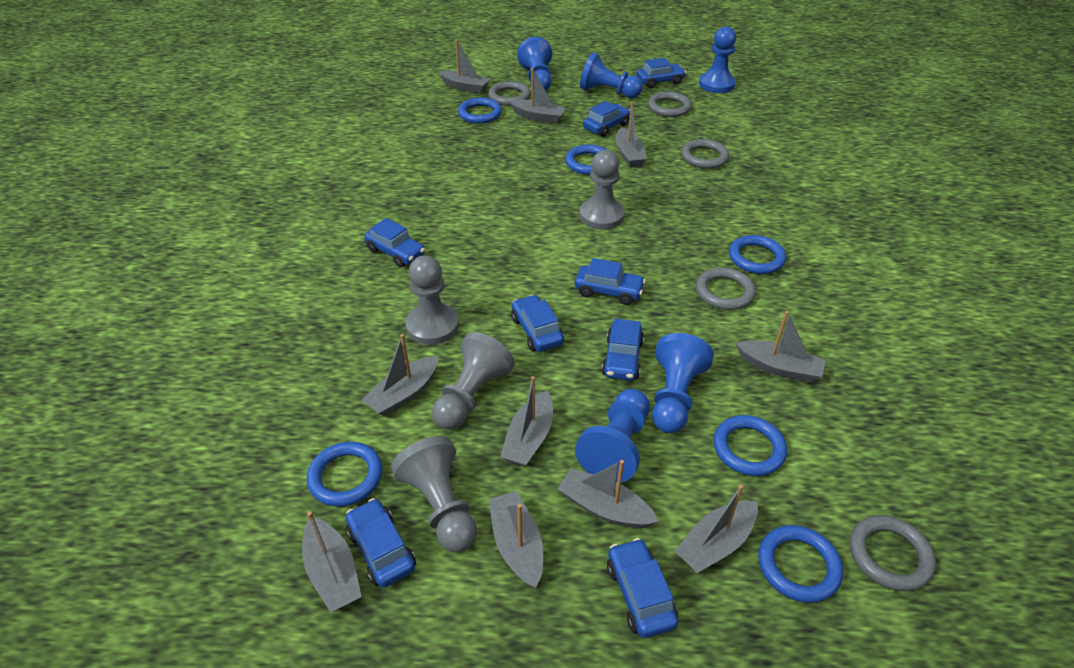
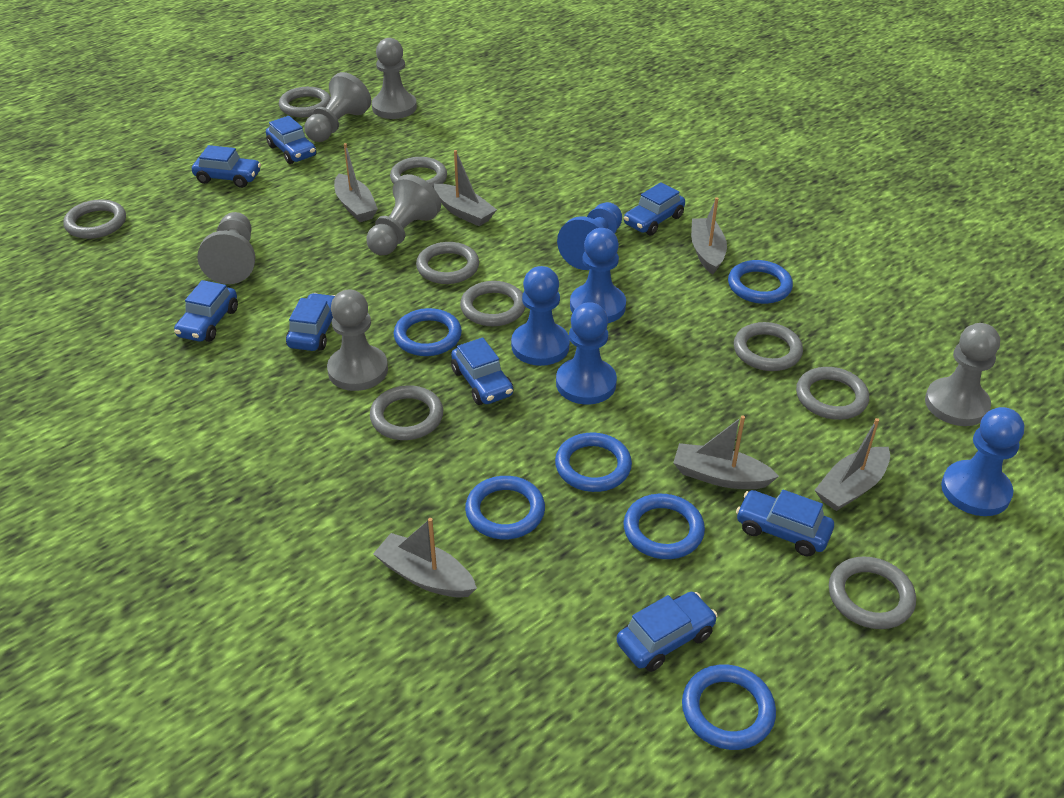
grey boat: 10 -> 6
grey pawn: 4 -> 6
grey ring: 5 -> 9

